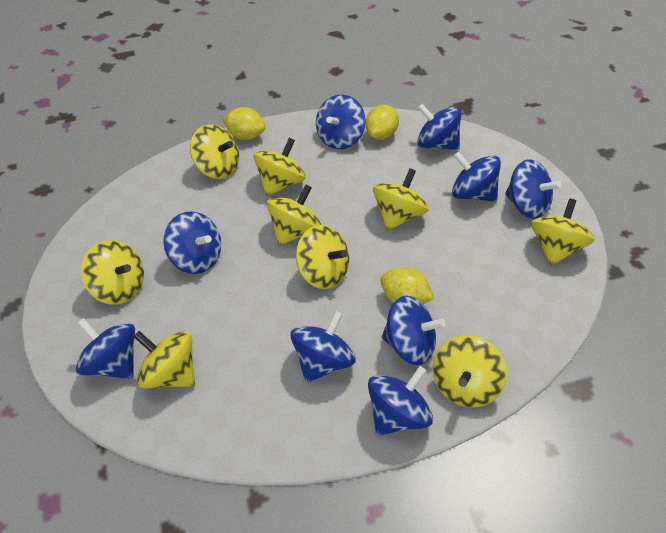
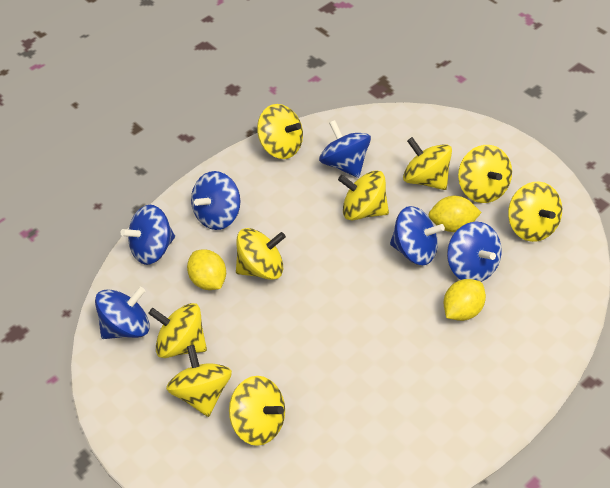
blue spinning top: 9 -> 6

